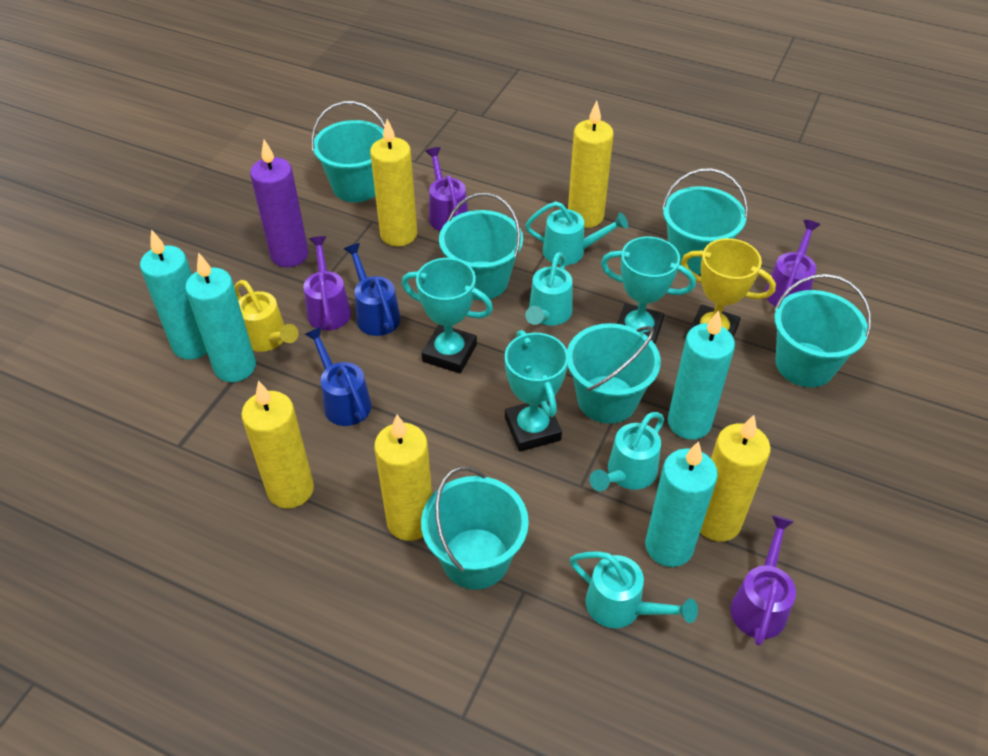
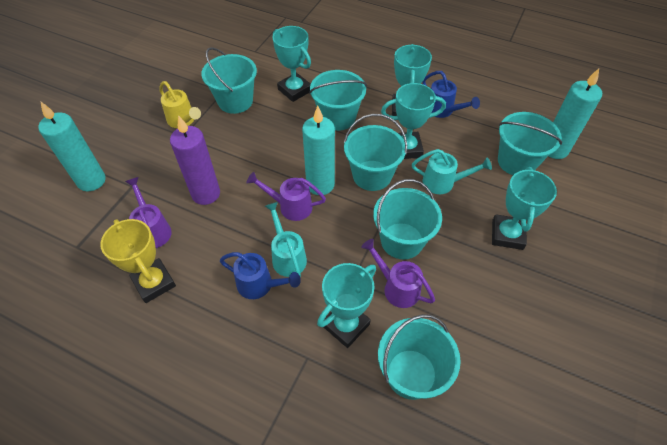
purple watering can: 4 -> 3
turquoise candle: 4 -> 3
turquoise trophy: 3 -> 5
turquoise watering can: 4 -> 2
yellow candle: 5 -> 0

